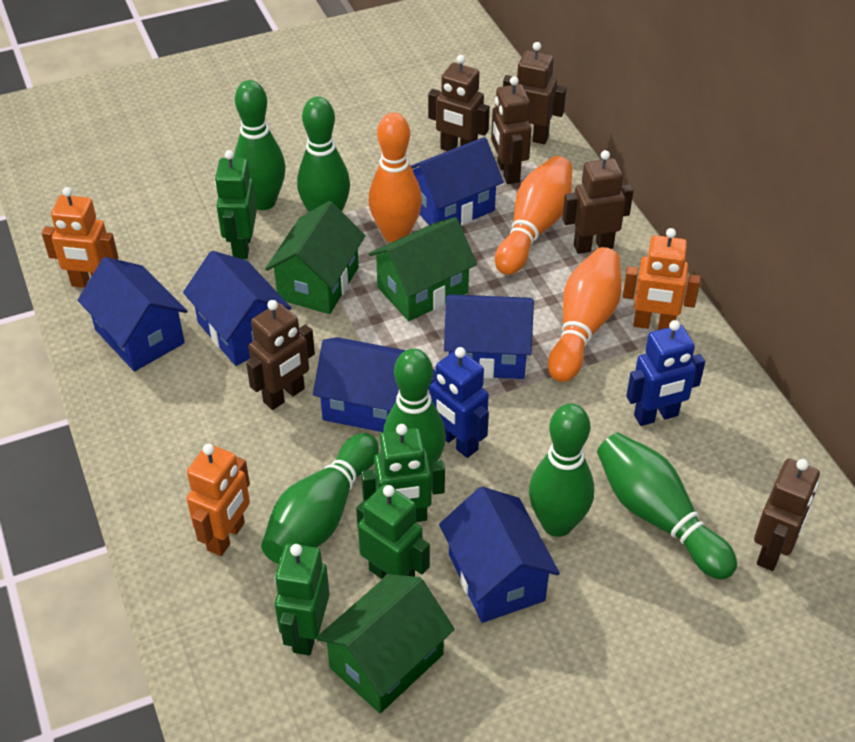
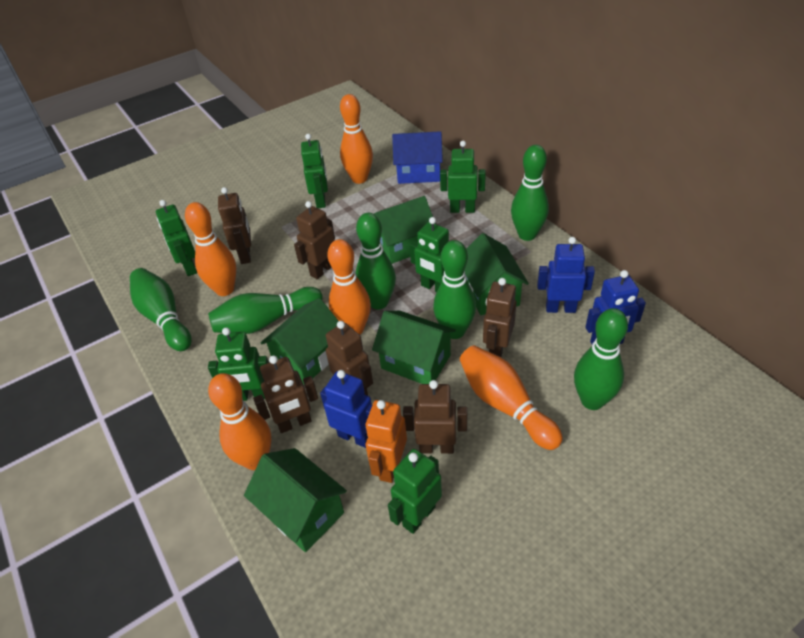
blue house: 6 -> 1
blue robot: 2 -> 3
green house: 3 -> 5
green robot: 4 -> 6
orange bowling pin: 3 -> 5
orange robot: 3 -> 1

